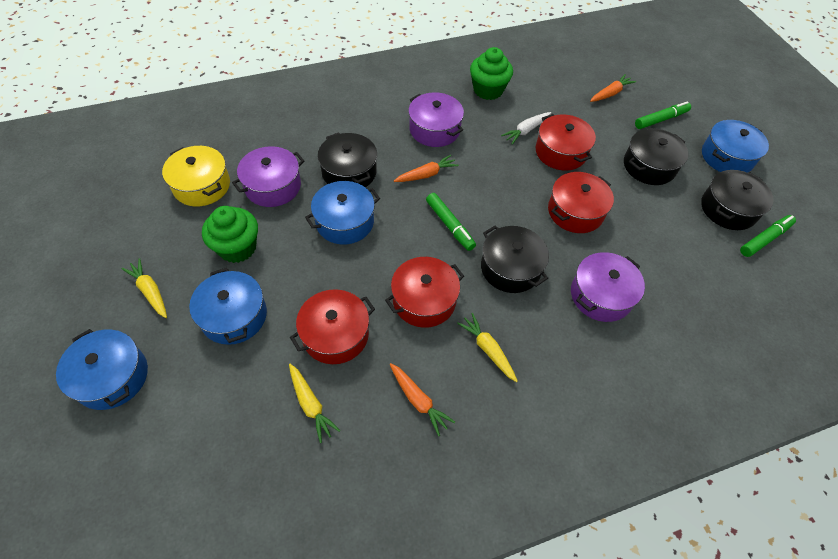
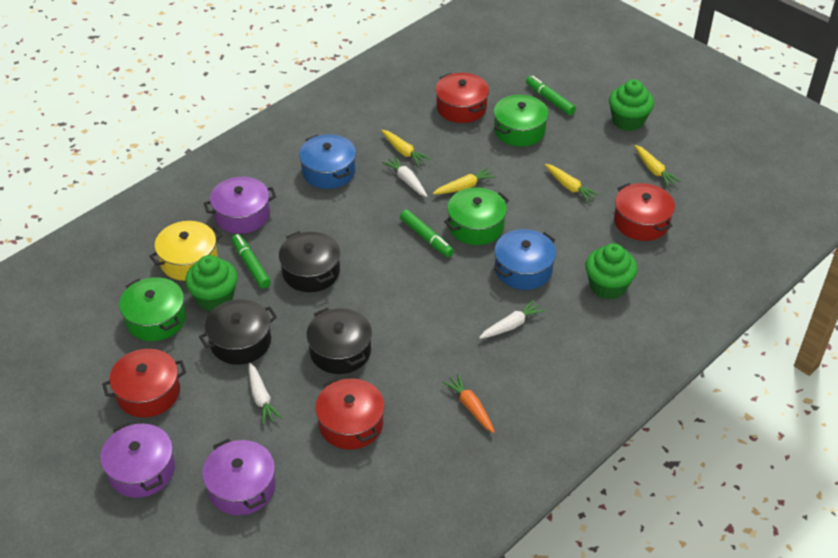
black pot: 4 -> 3
blue pot: 4 -> 2
green cupcake: 2 -> 3
green pot: 0 -> 3
orange carrot: 3 -> 1
white carrot: 1 -> 3
yellow carrot: 3 -> 4

